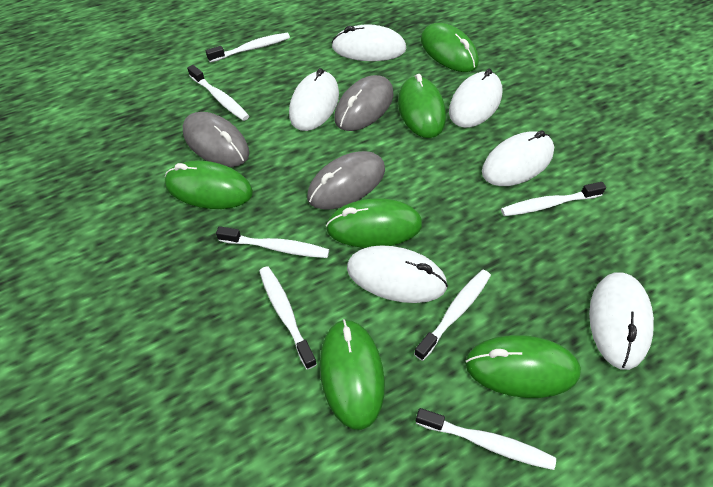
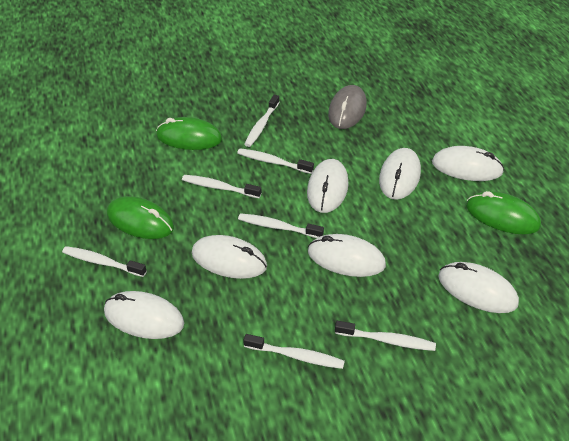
green mouse: 6 -> 3
grey mouse: 3 -> 1
white mouse: 6 -> 7

